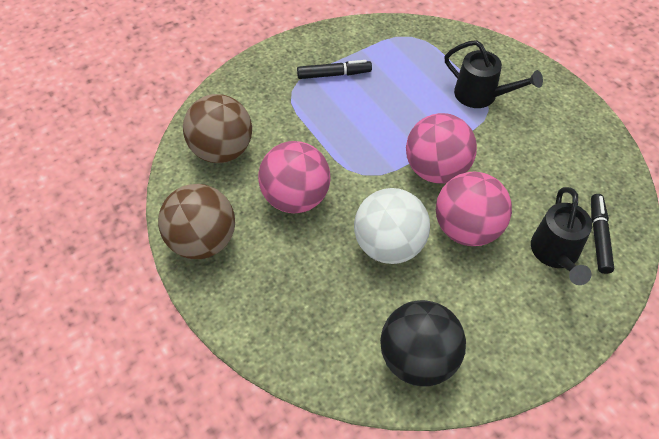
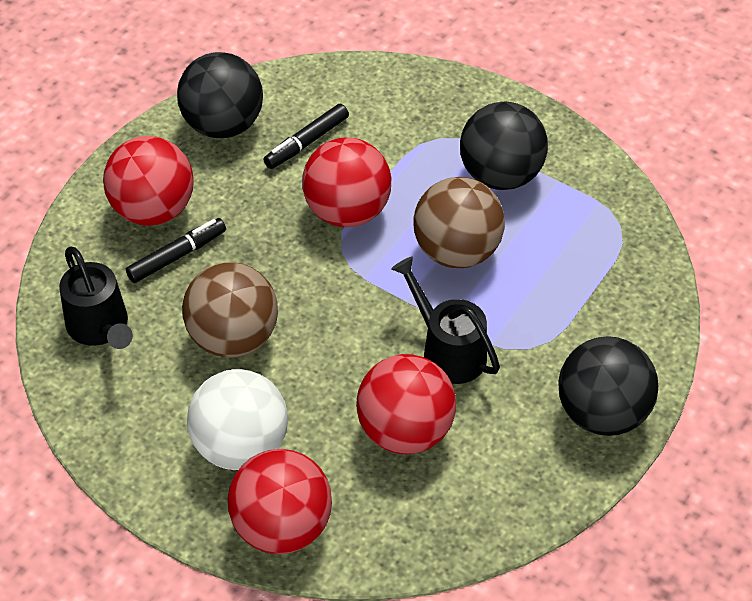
black ball: 1 -> 3
pink ball: 3 -> 0
red ball: 0 -> 4

